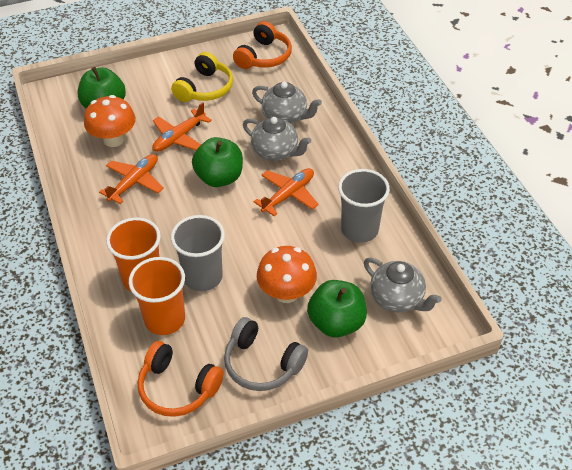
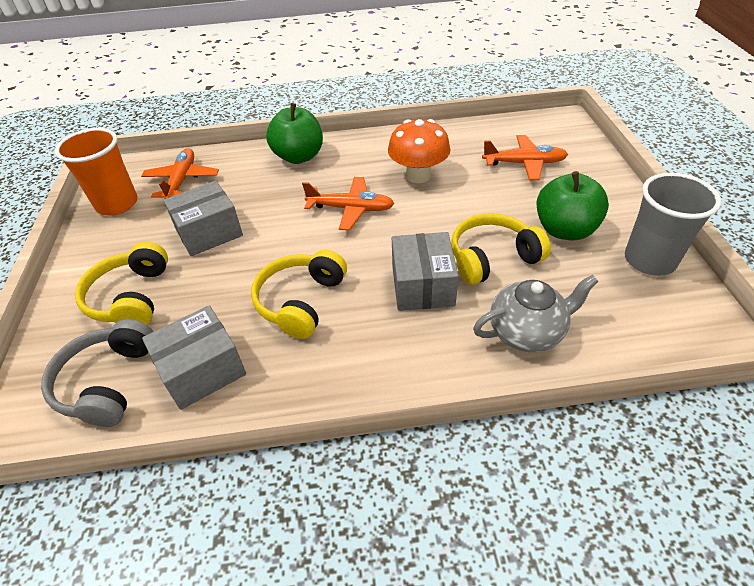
green apple: 3 -> 2
grey box: 0 -> 3
grey cup: 2 -> 1
grey teapot: 3 -> 1
orange cup: 2 -> 1
orange headphones: 2 -> 0
orange mushroom: 2 -> 1
yellow headphones: 1 -> 3

